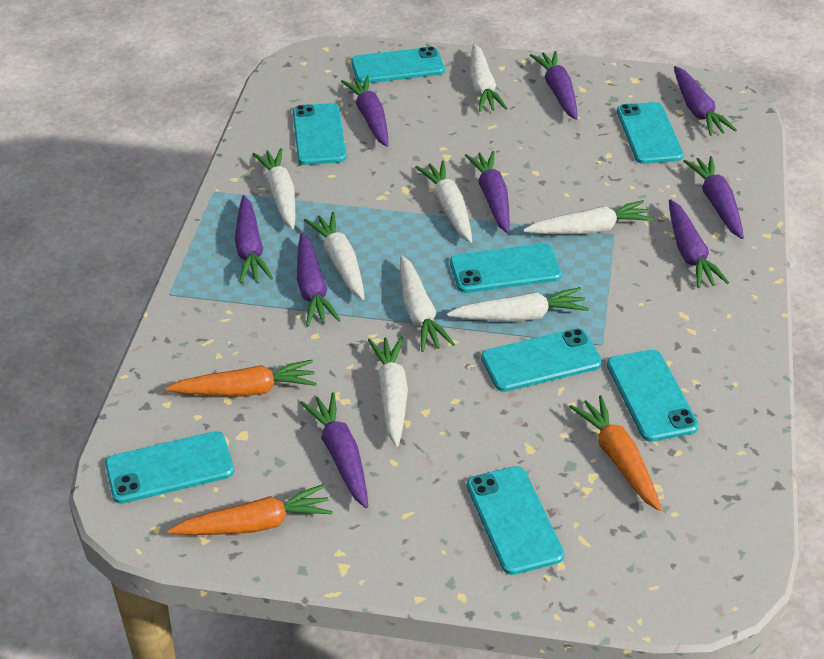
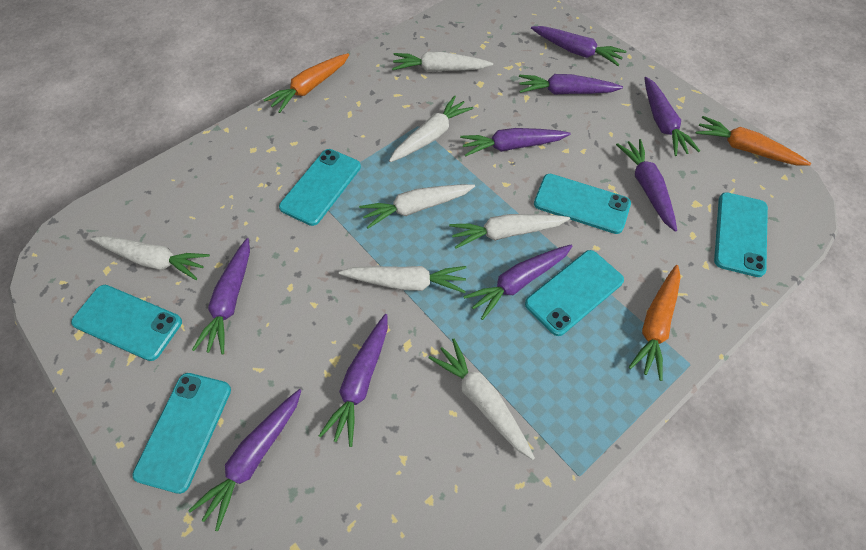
turquoise phone: 8 -> 6
white carrot: 8 -> 7

